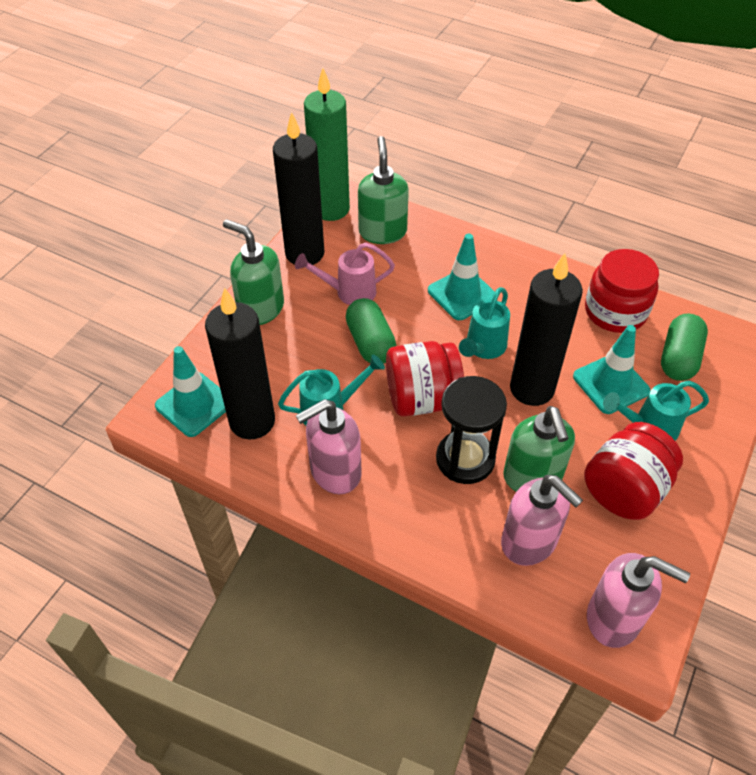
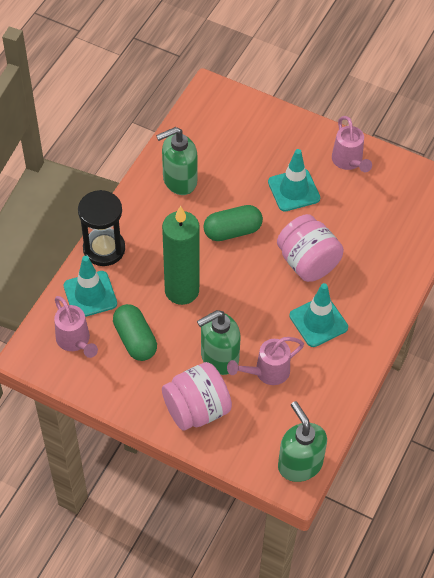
black candle: 3 -> 0
pink jar: 0 -> 2
pink soap dispenser: 3 -> 0
pink watering can: 1 -> 3
red jar: 3 -> 0
turquoise watering can: 3 -> 0

